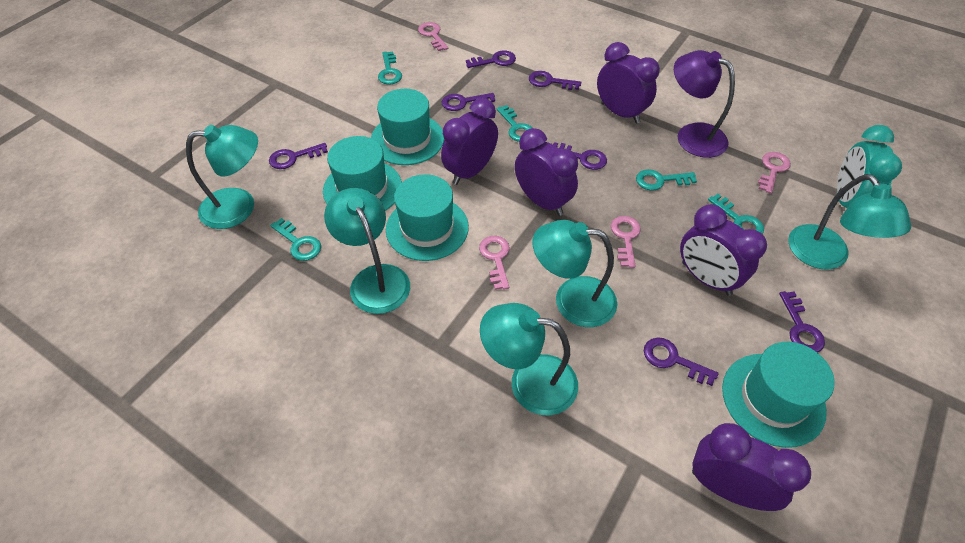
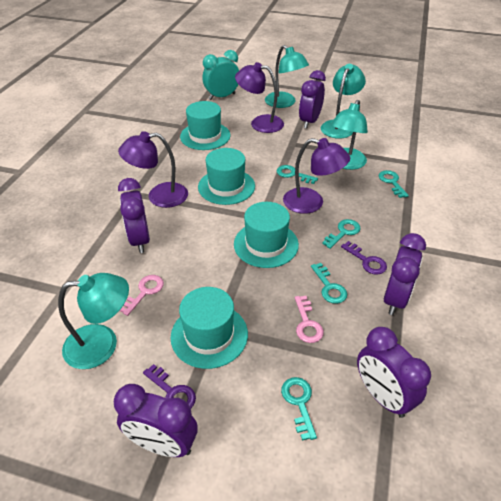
pink key: 4 -> 2
purple key: 7 -> 2
purple lamp: 1 -> 3
turquoise lamp: 5 -> 4

